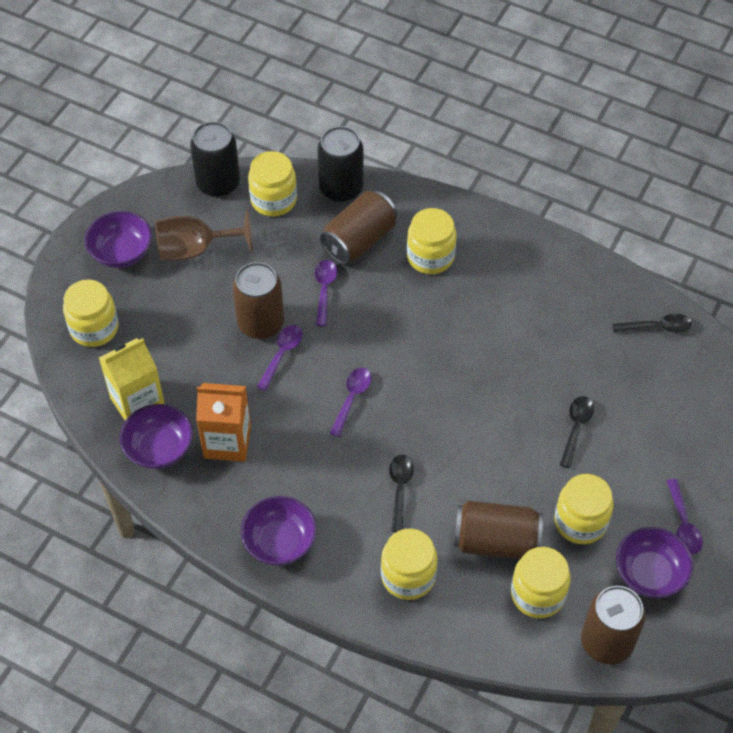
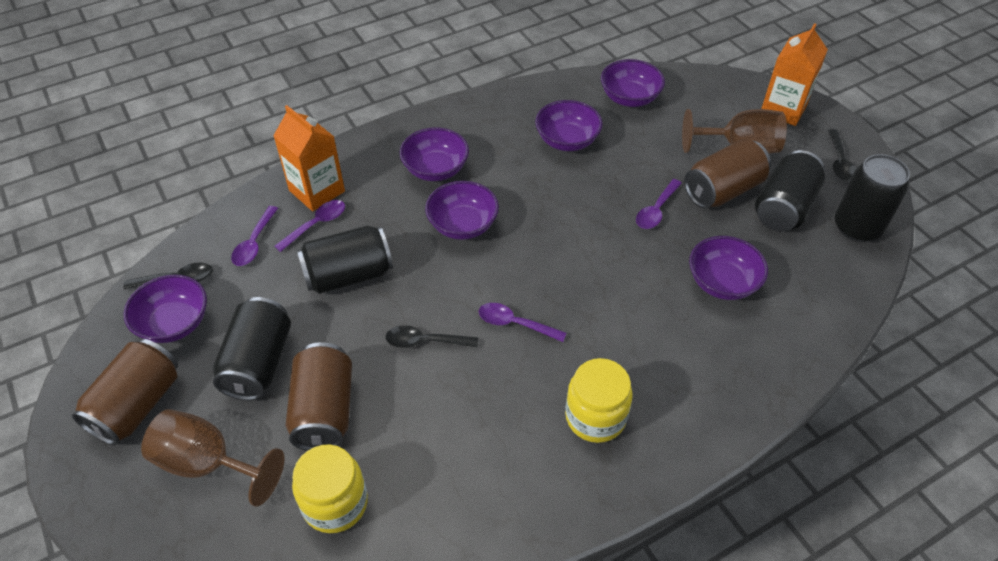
black can: 2 -> 4
brown can: 4 -> 3
brown goblet: 1 -> 2
orange carton: 1 -> 2
purple bowl: 4 -> 6
yellow carton: 1 -> 0
yellow jar: 6 -> 2

